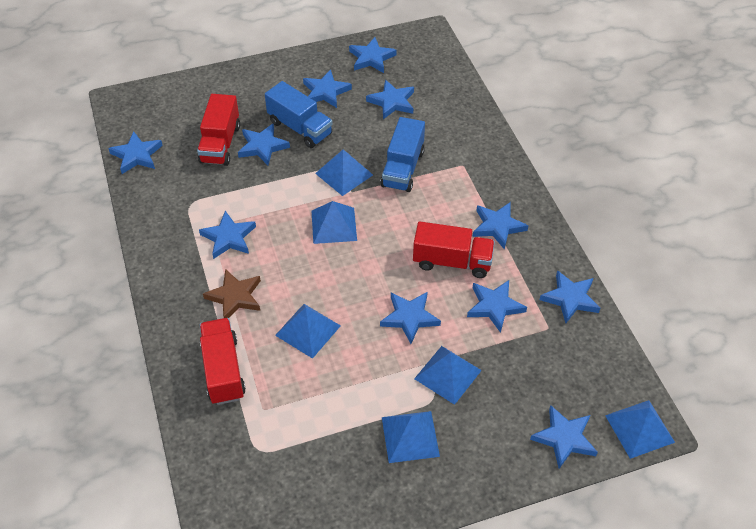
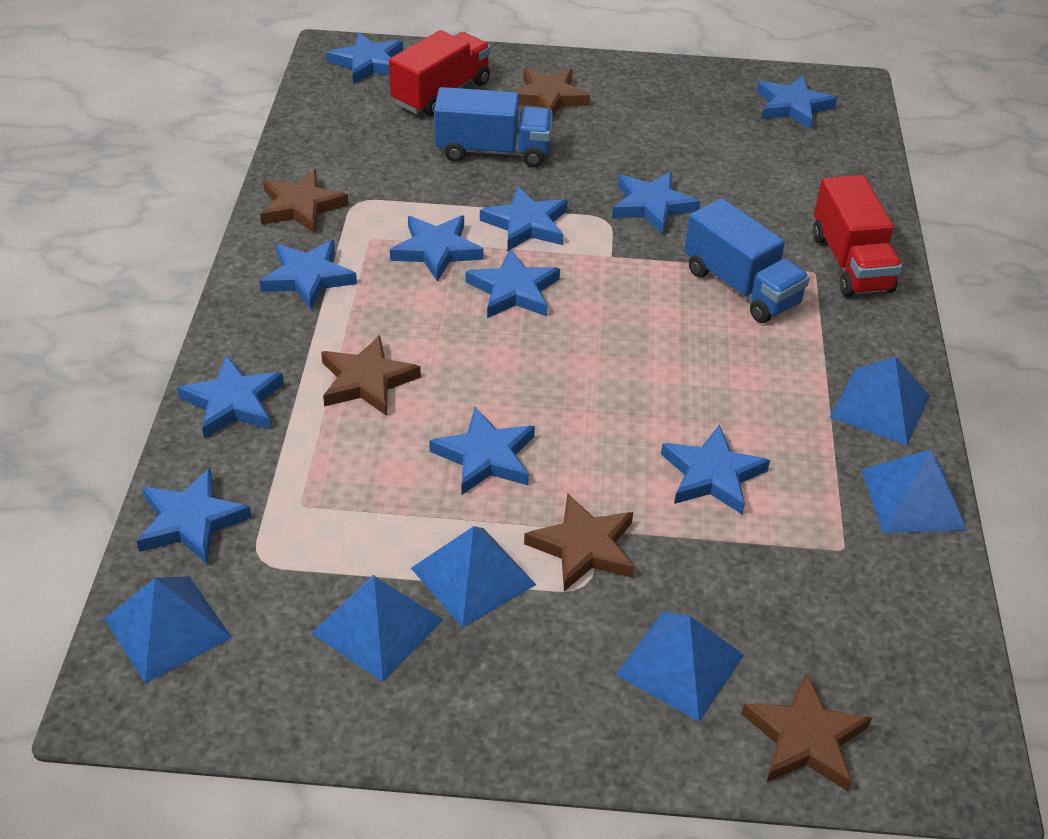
brown star: 1 -> 5
red truck: 3 -> 2

